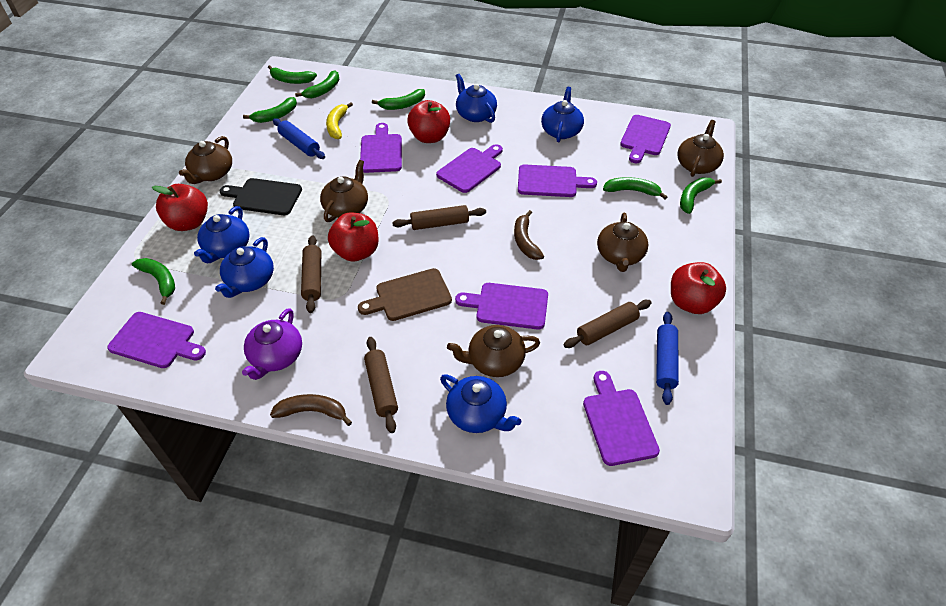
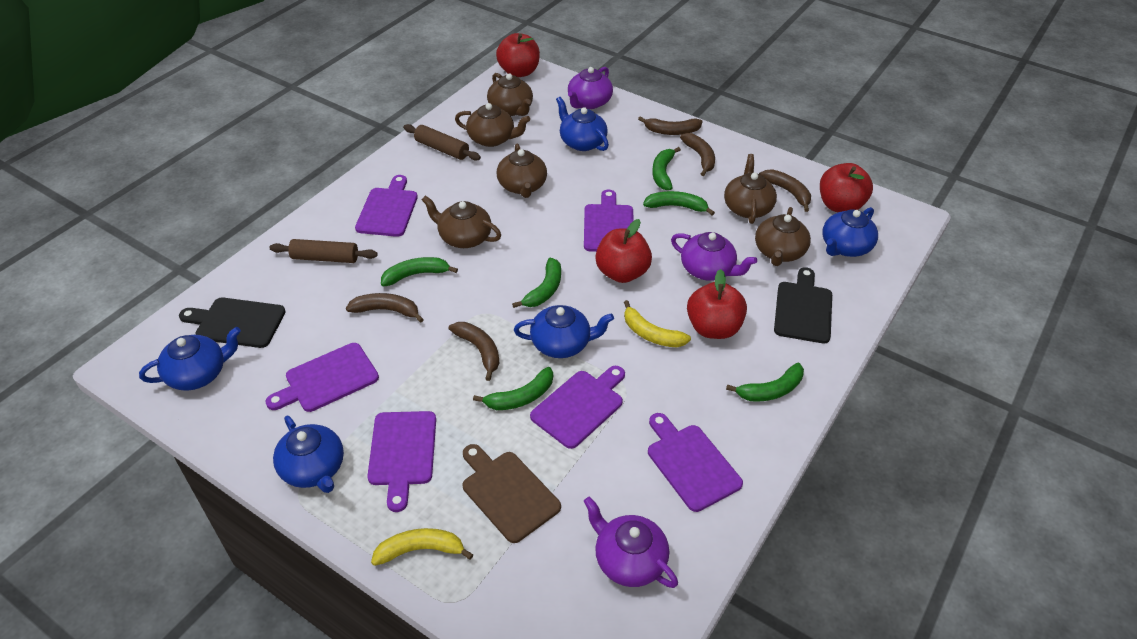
black cutting board: 1 -> 2
blue rolling pin: 2 -> 0
brown banana: 2 -> 5
brown rolling pin: 4 -> 2
brown teapot: 5 -> 6
green banana: 7 -> 6
purple cutting board: 7 -> 6
purple teapot: 1 -> 3
yellow banana: 1 -> 2

